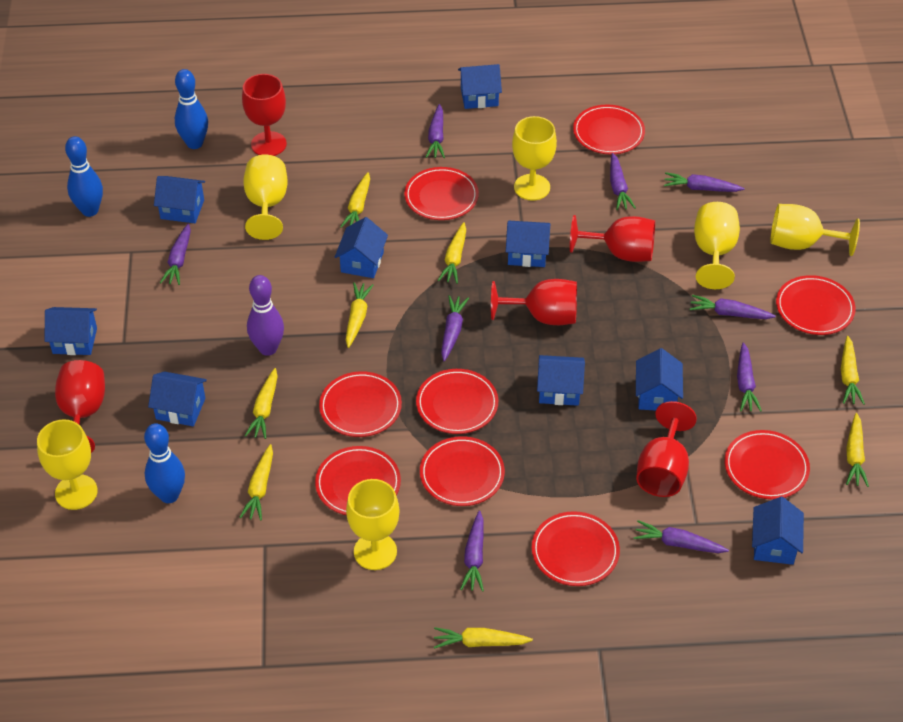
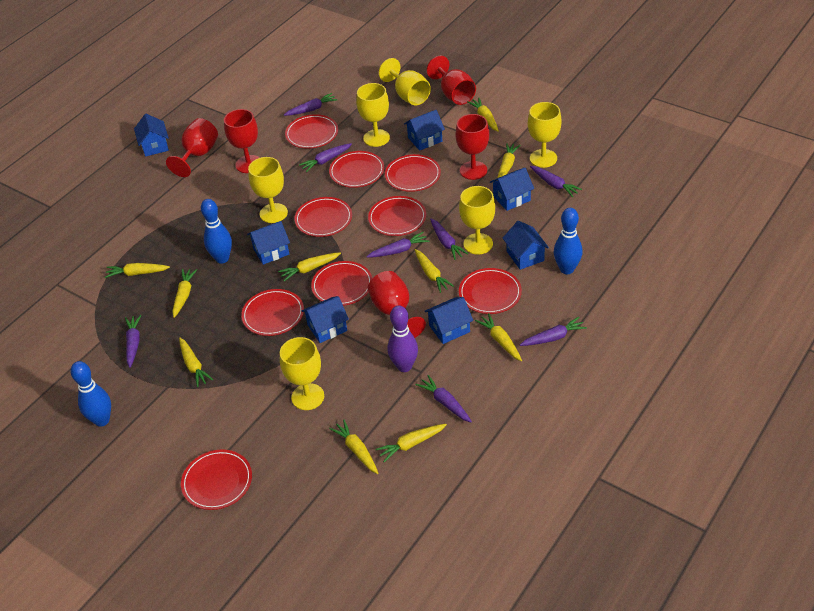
blue house: 9 -> 7
purple carrot: 9 -> 8
yellow carrot: 8 -> 10

